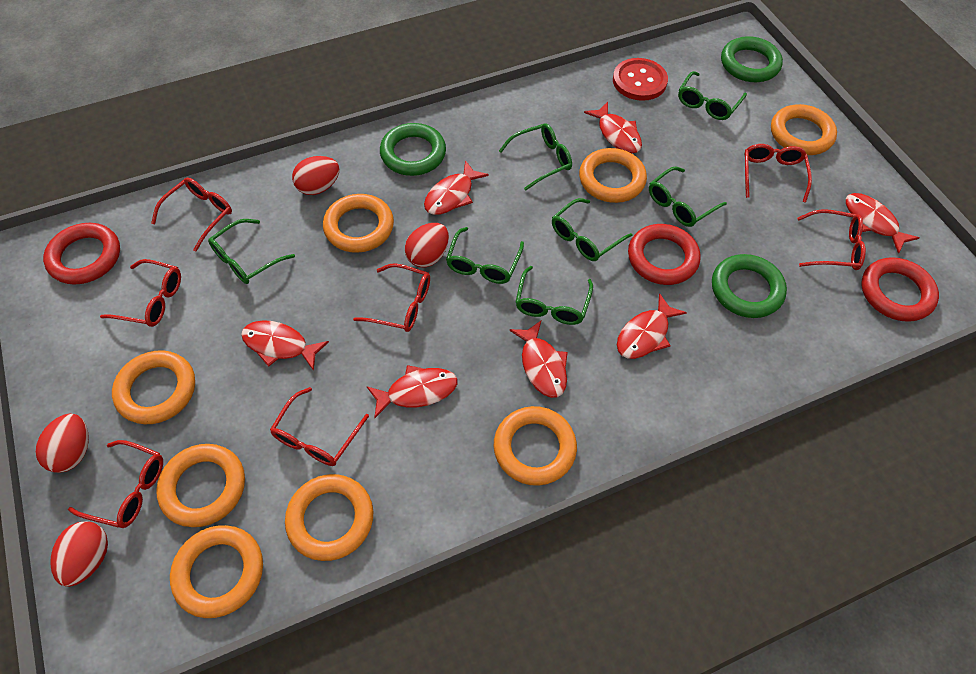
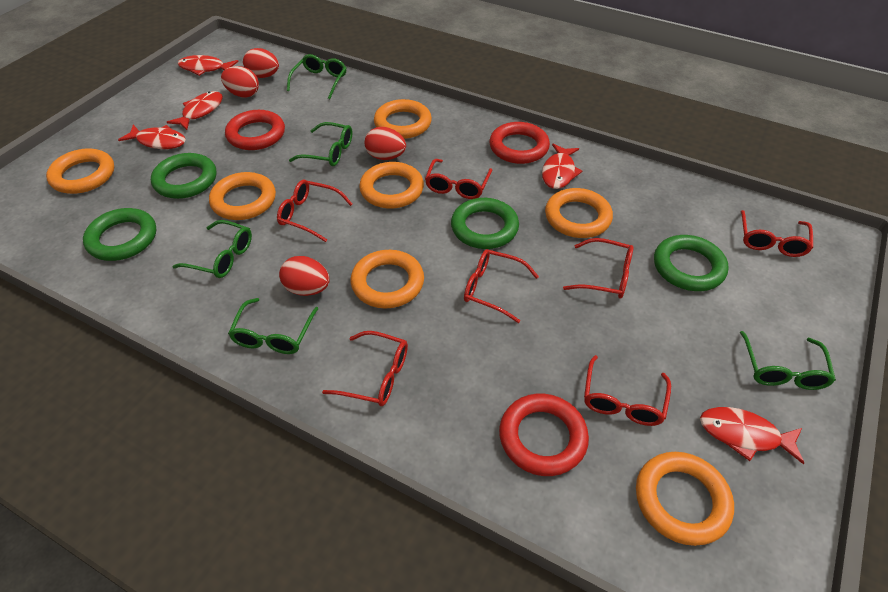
green glasses: 7 -> 5
green ring: 3 -> 4
orange ring: 8 -> 7
red button: 1 -> 0
red fish: 7 -> 5

